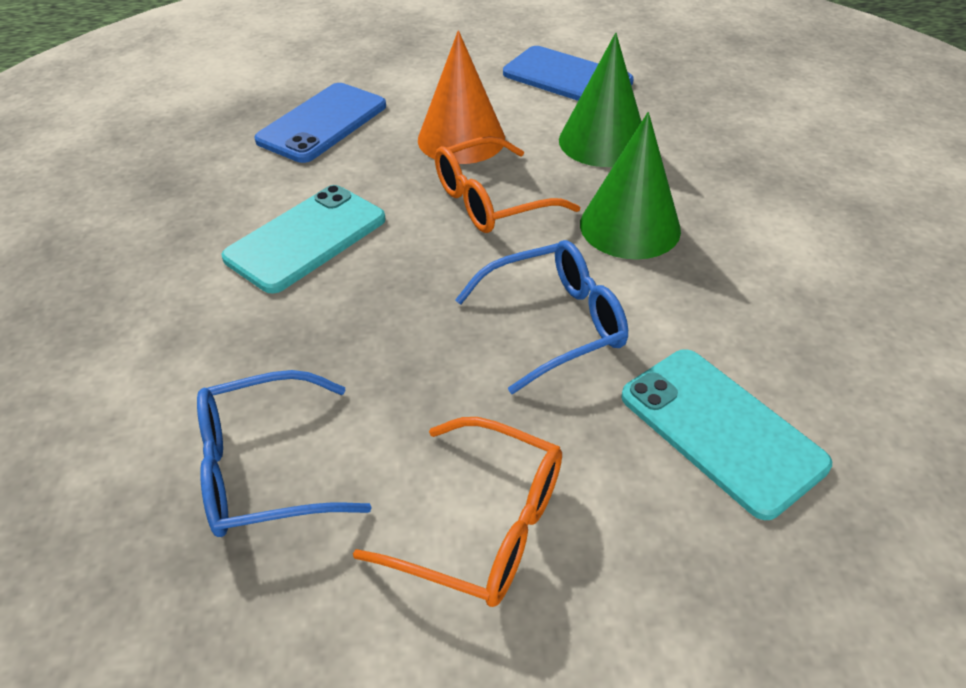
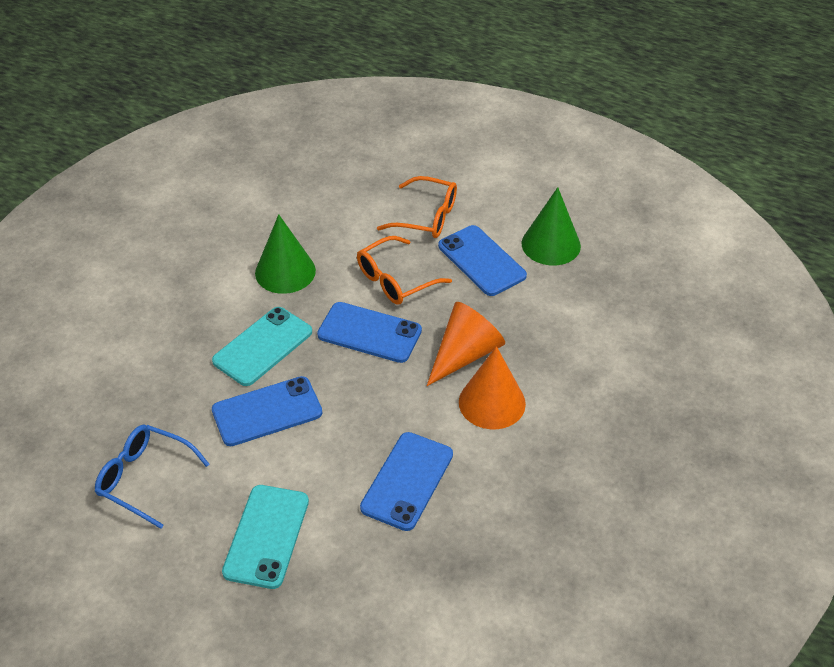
blue glasses: 2 -> 1
blue phone: 2 -> 4
orange cone: 1 -> 2

